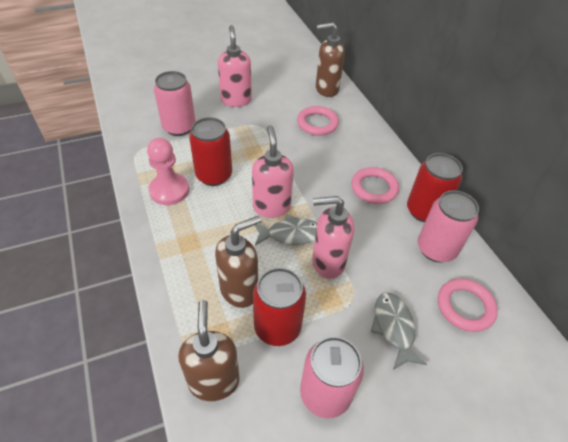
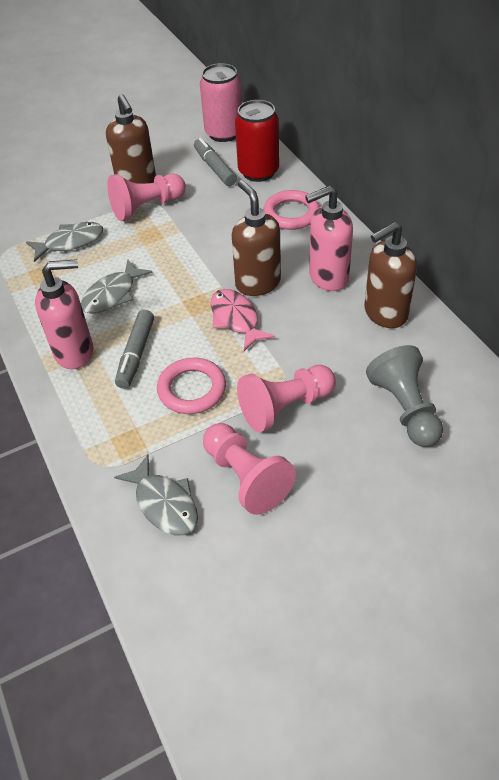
grey fish: 2 -> 3
grey marker: 0 -> 2
grey pawn: 0 -> 1
pink can: 3 -> 1
pink fish: 0 -> 1
pink pawn: 1 -> 3
pink ring: 3 -> 2
pink soap dispenser: 3 -> 2
red can: 3 -> 1

